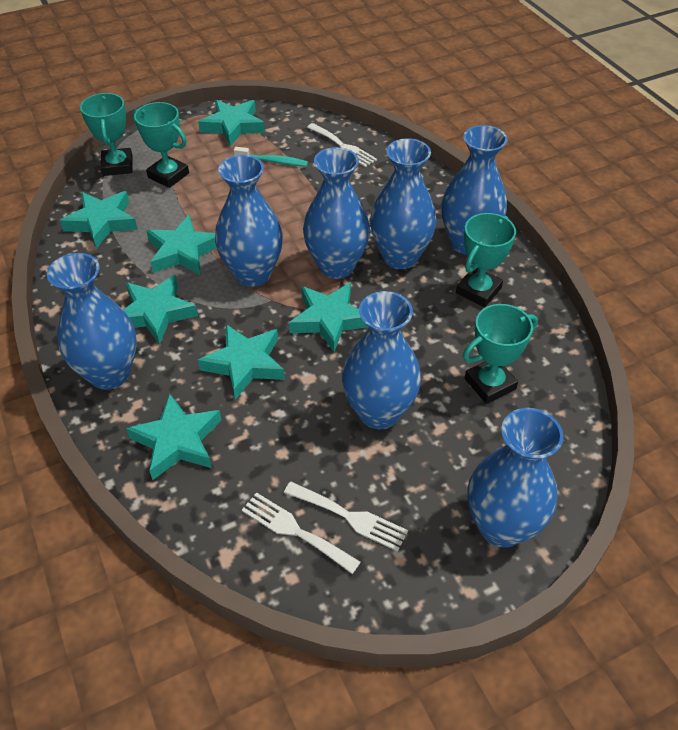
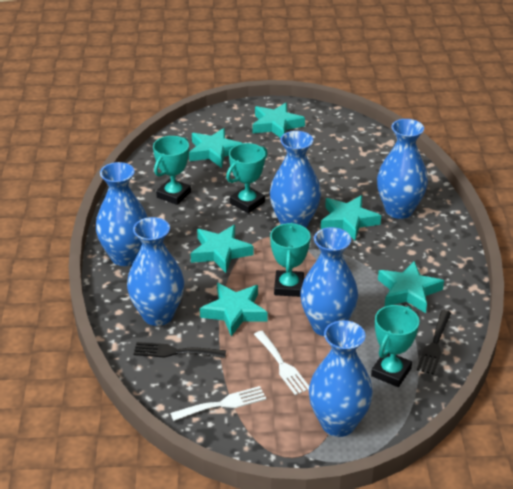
black fork: 0 -> 2
blue vase: 7 -> 6
turquoise star: 7 -> 6
turquoise toothbrush: 1 -> 0
white fork: 3 -> 2

